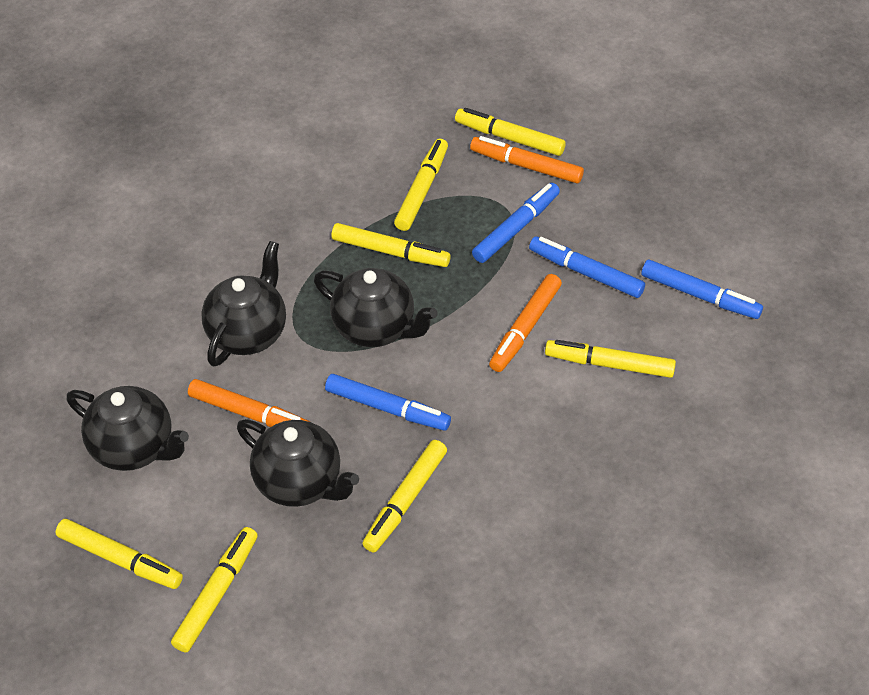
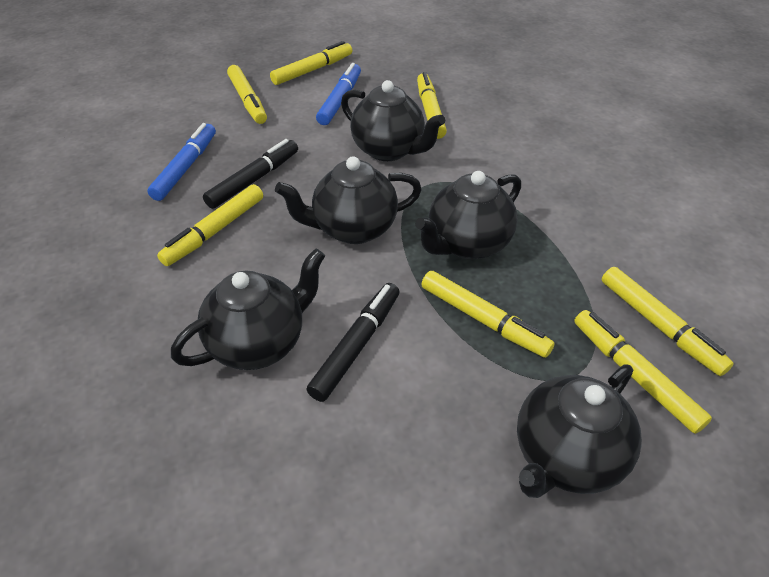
black marker: 0 -> 2
black teapot: 4 -> 5
blue marker: 4 -> 2
orange marker: 3 -> 0

